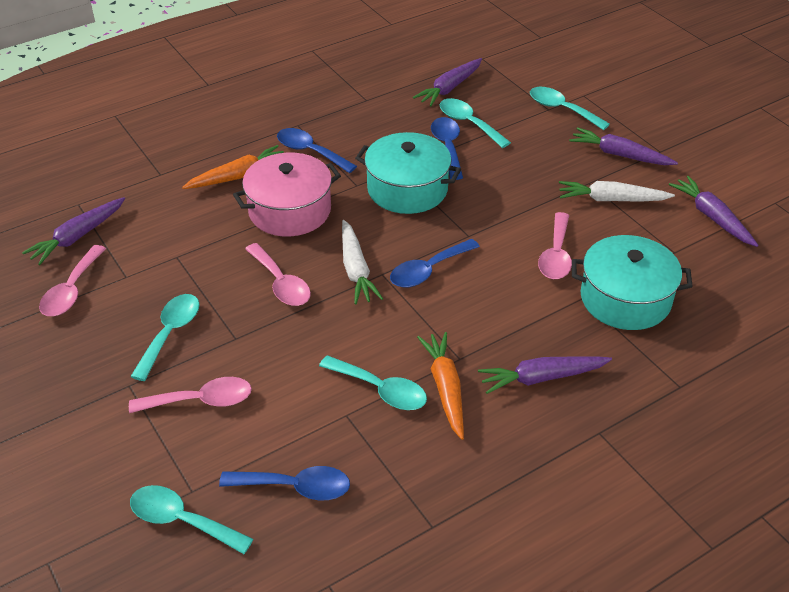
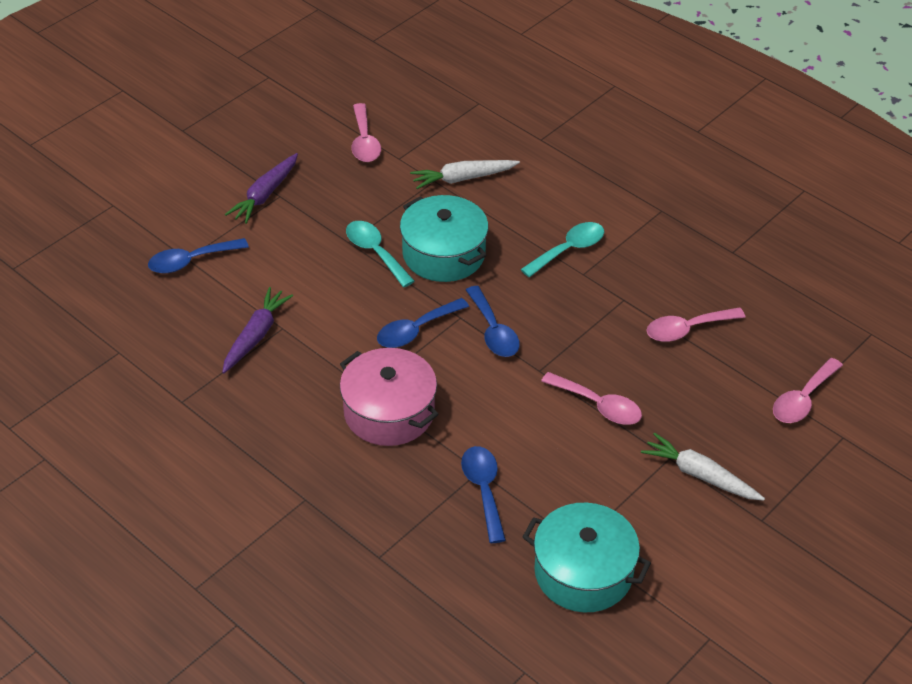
orange carrot: 2 -> 0
purple carrot: 5 -> 2
turquoise spoon: 5 -> 2

